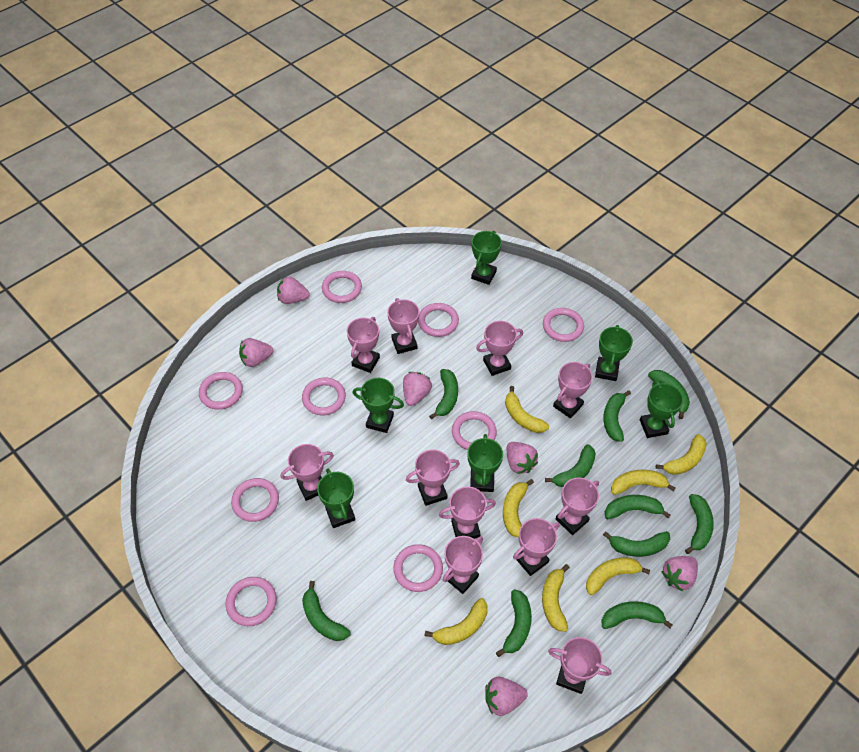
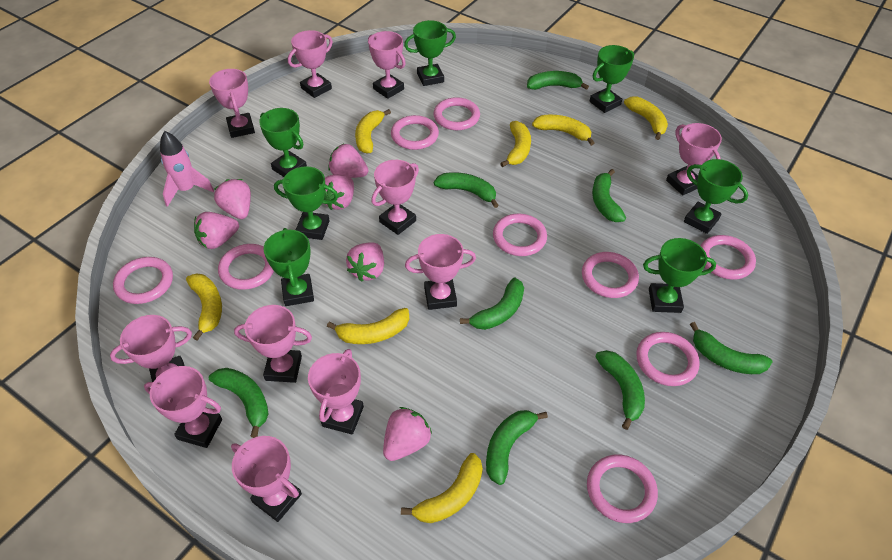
green banana: 10 -> 8
green trophy: 6 -> 7
pink rocket: 0 -> 1

